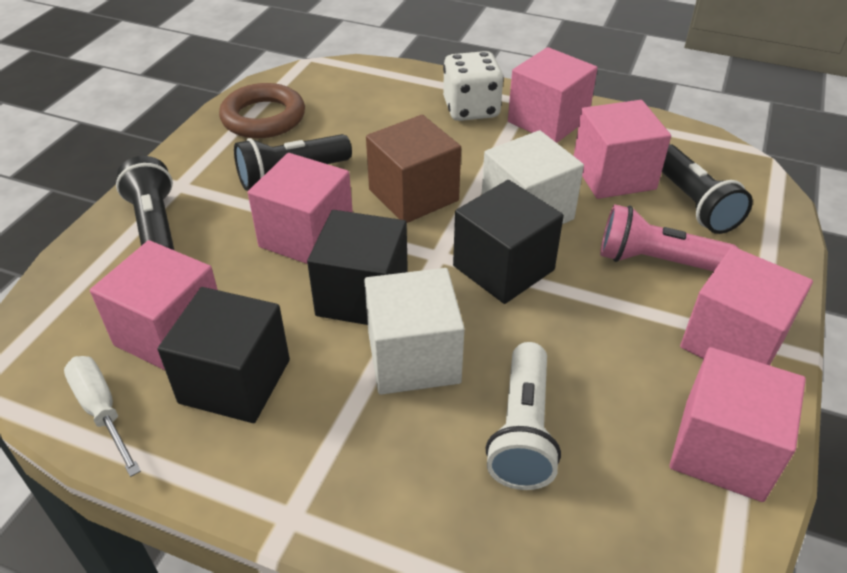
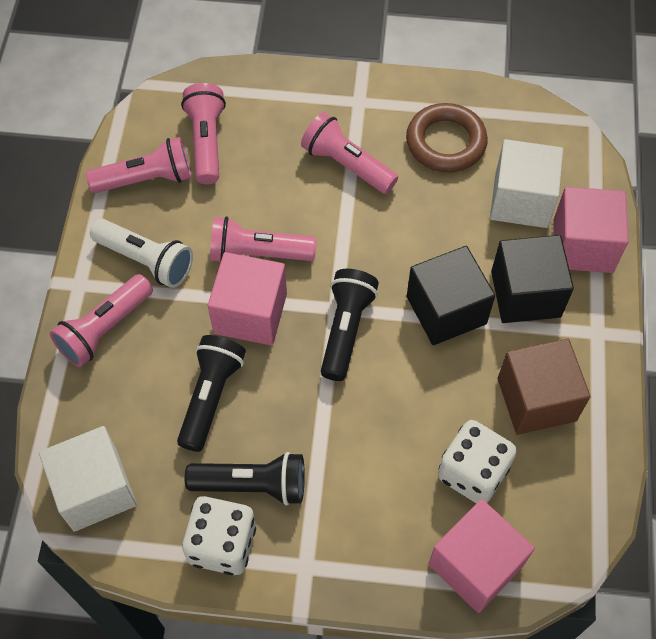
black cube: 3 -> 2
pink cube: 6 -> 3
pink flashlight: 1 -> 5
white dice: 1 -> 2
white screwdriver: 1 -> 0

